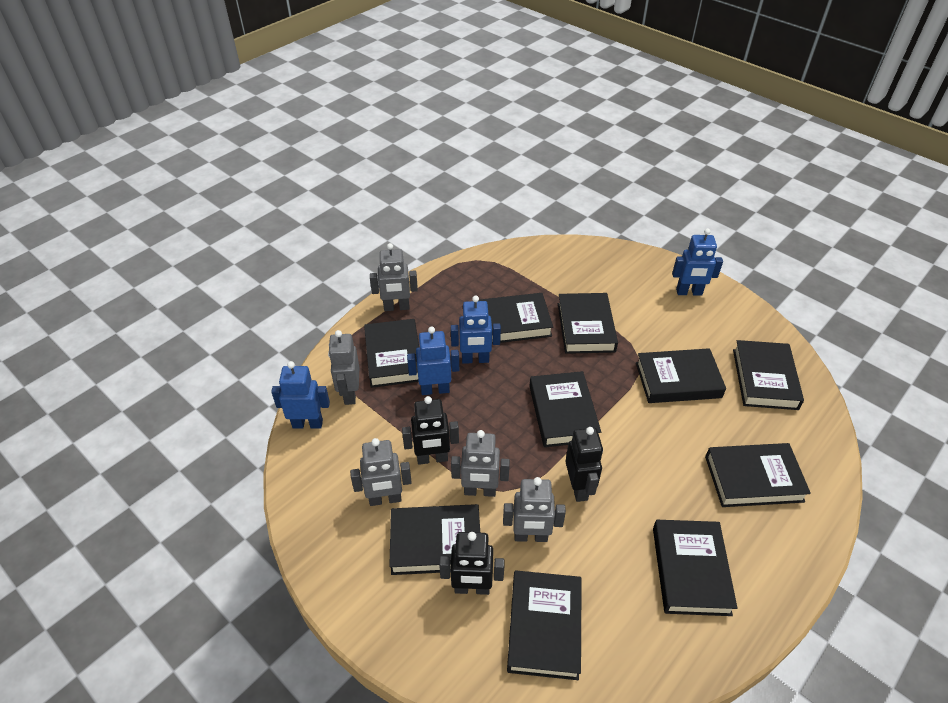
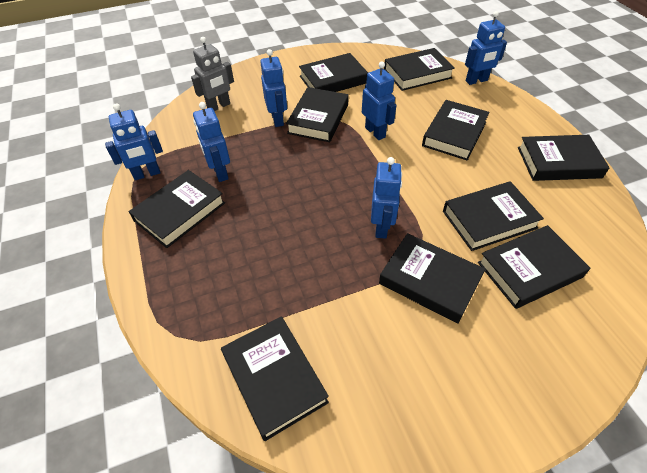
black robot: 3 -> 0
blue robot: 4 -> 6
grey robot: 5 -> 1

